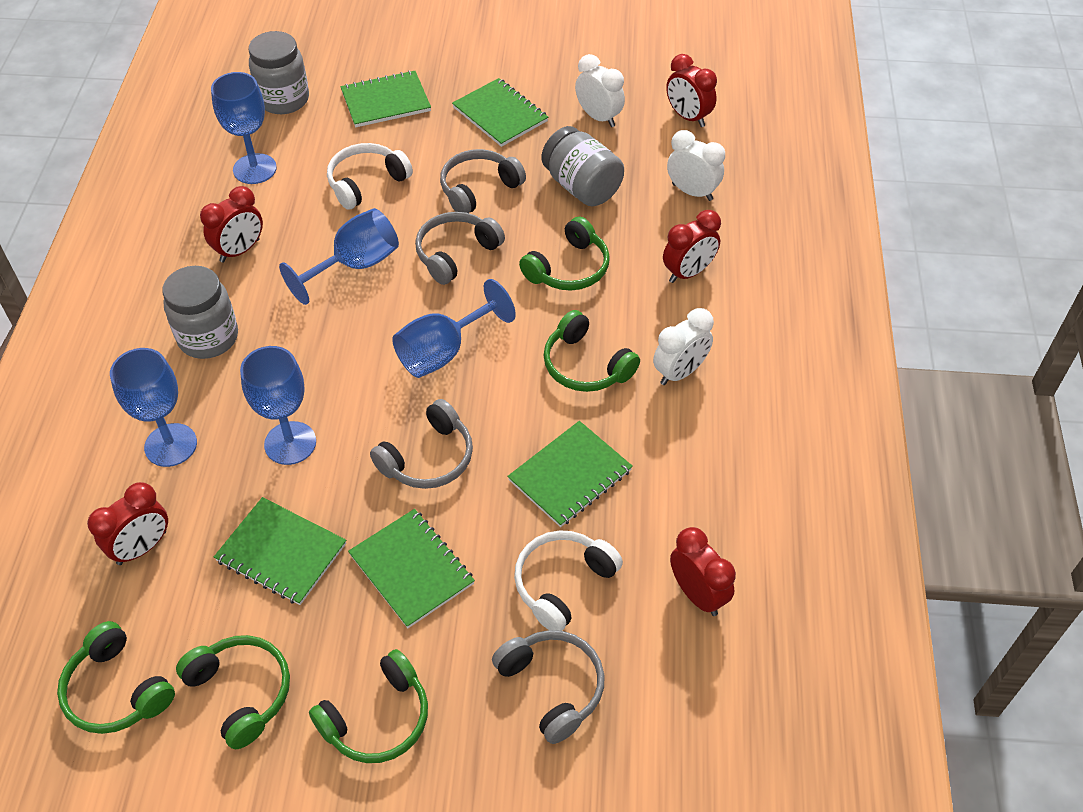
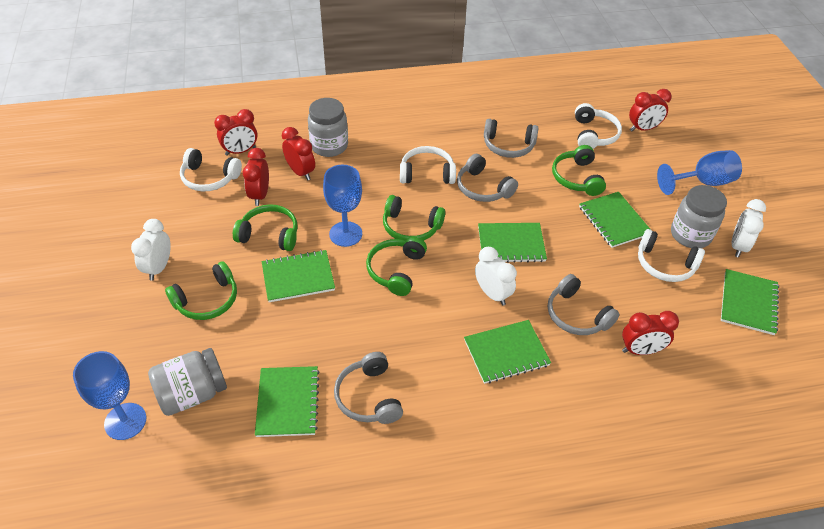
blue goblet: 5 -> 3
green notebook: 5 -> 6
white headphones: 2 -> 4

